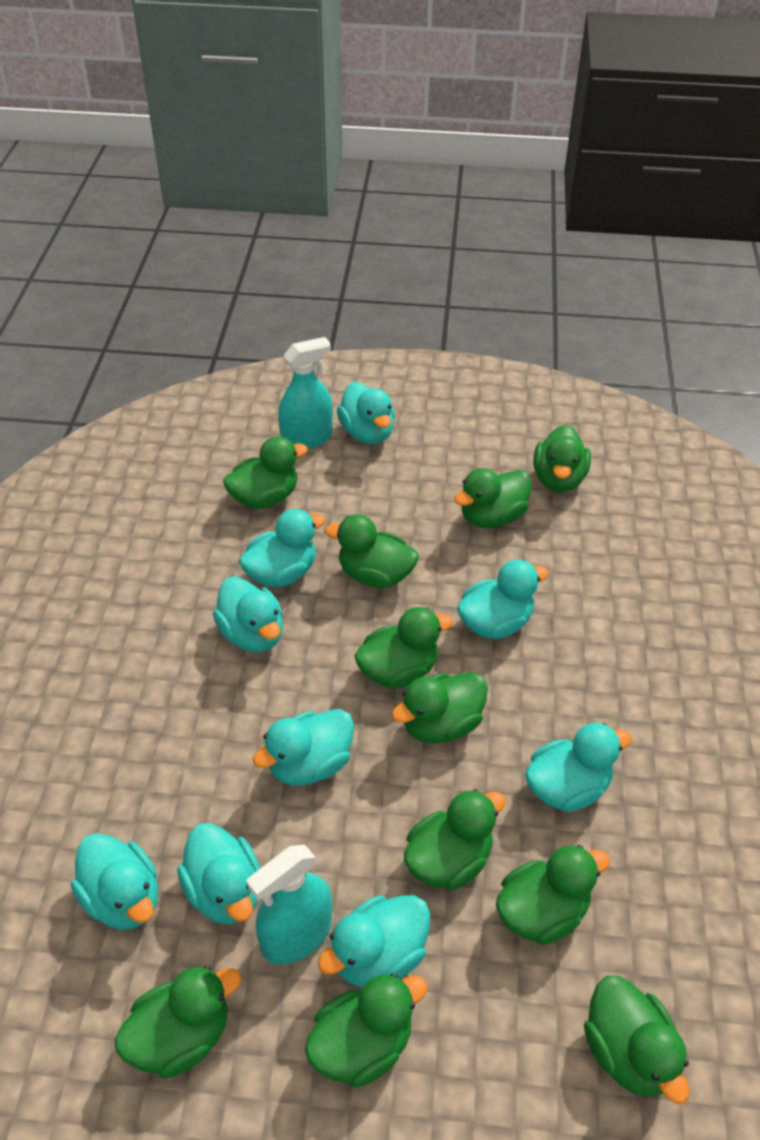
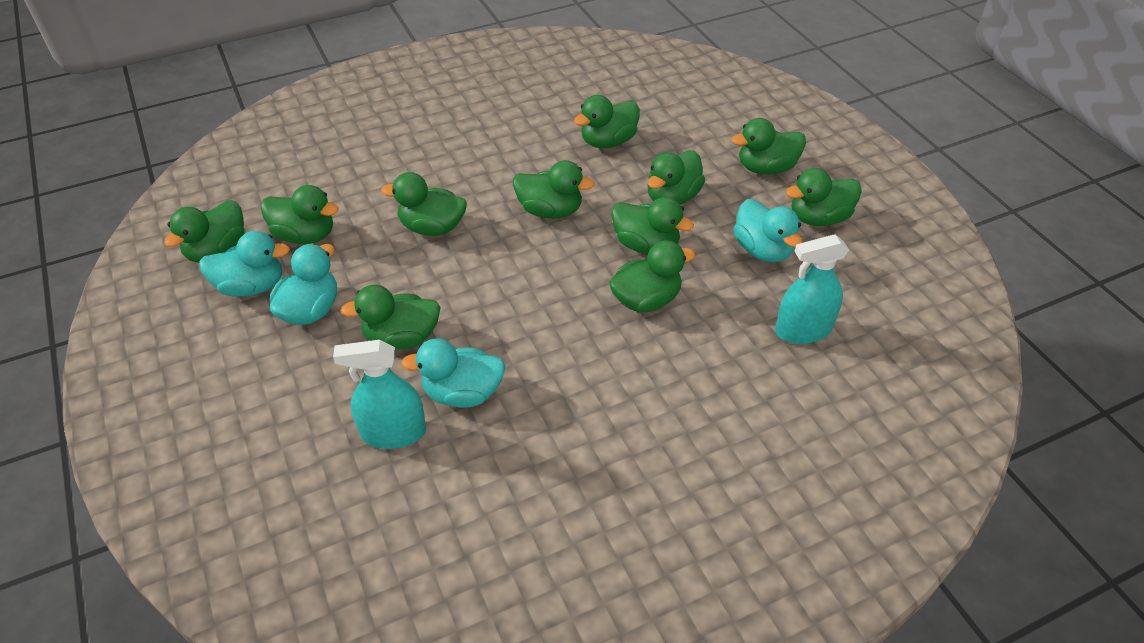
turquoise duck: 9 -> 4

